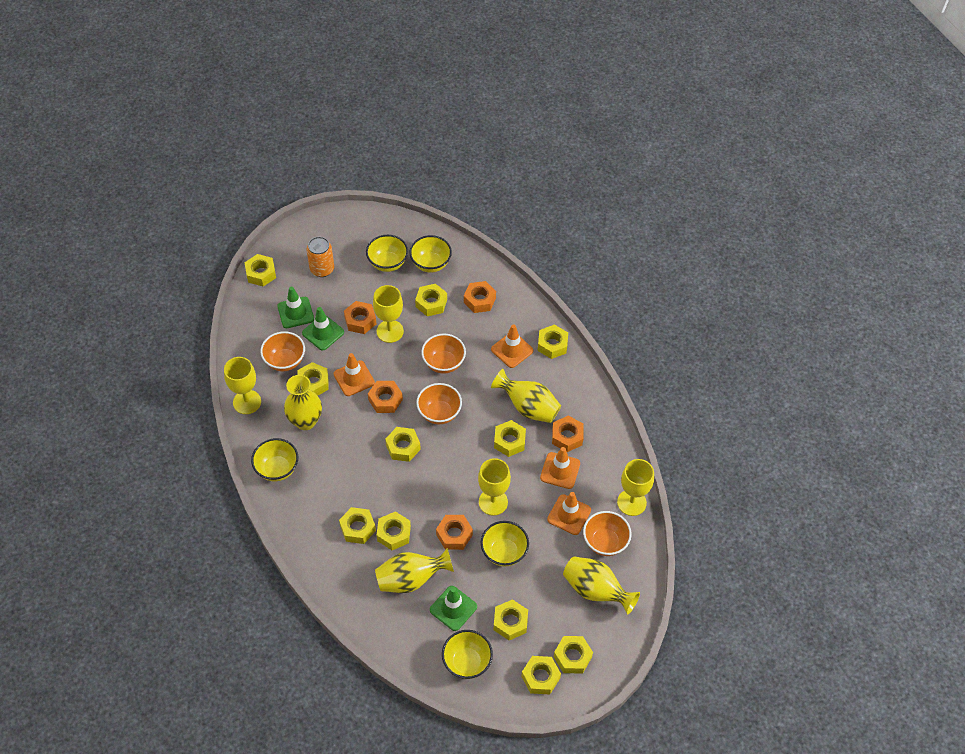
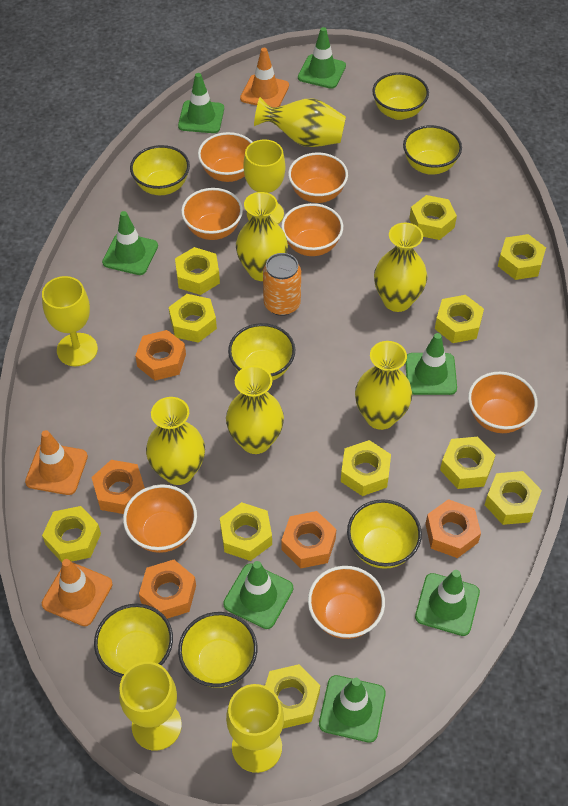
green traffic cone: 3 -> 7
orange bowl: 4 -> 7
orange traffic cone: 4 -> 3
yellow bowl: 5 -> 7
yellow vase: 4 -> 6

